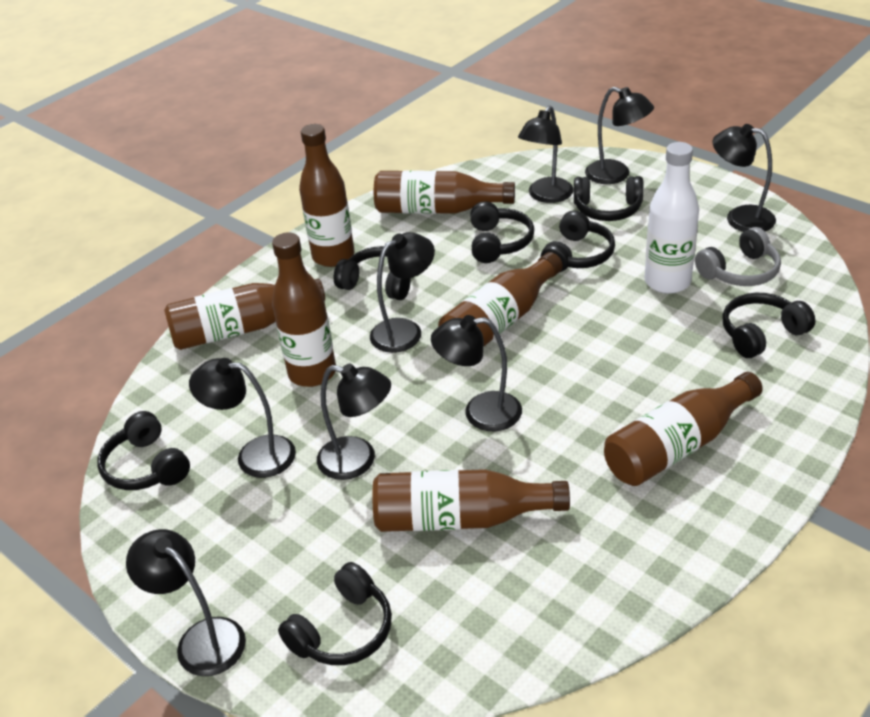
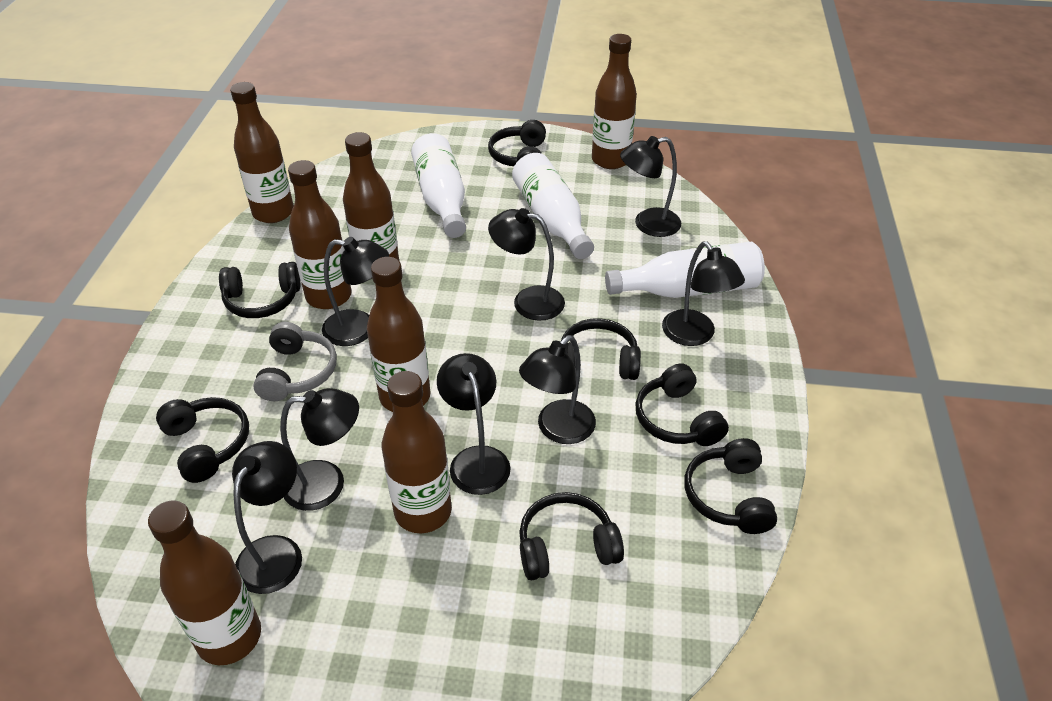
white bottle: 1 -> 3

